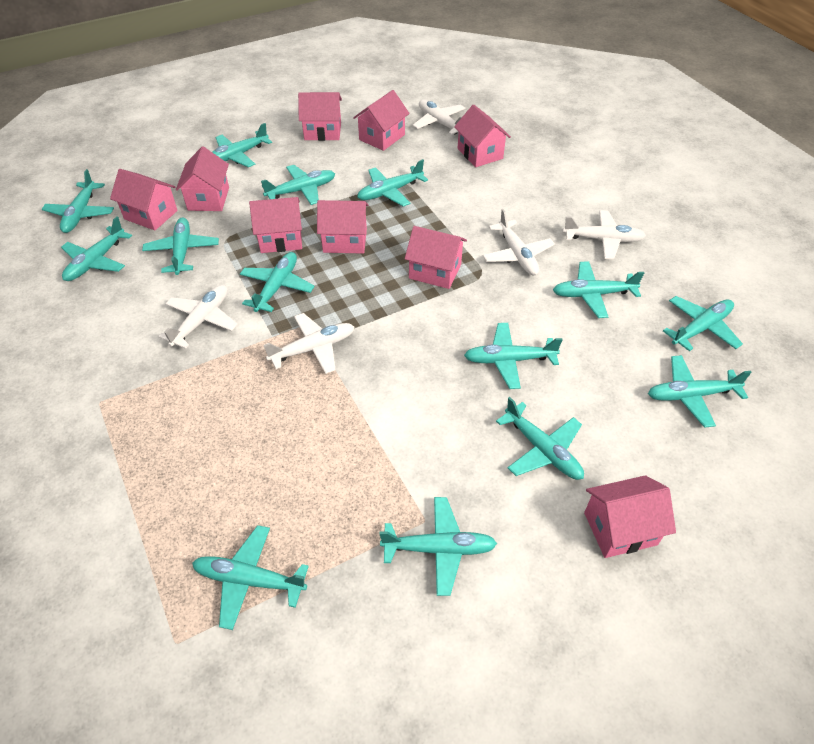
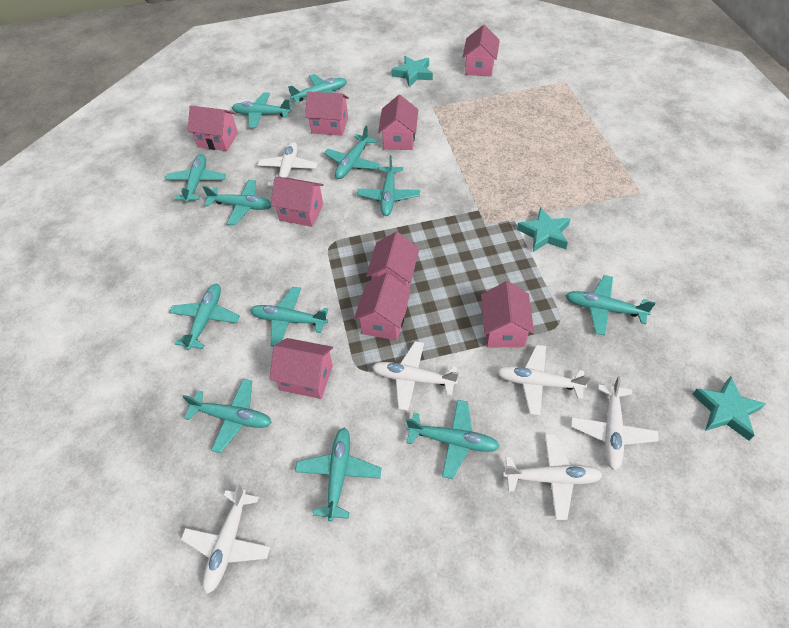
turquoise plane: 14 -> 12
turquoise star: 0 -> 3
white plane: 5 -> 6

